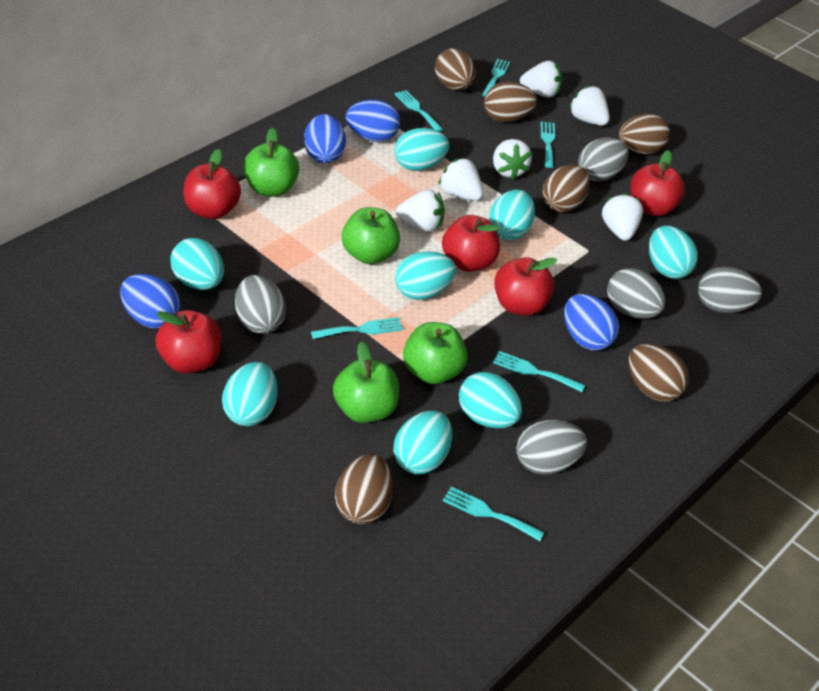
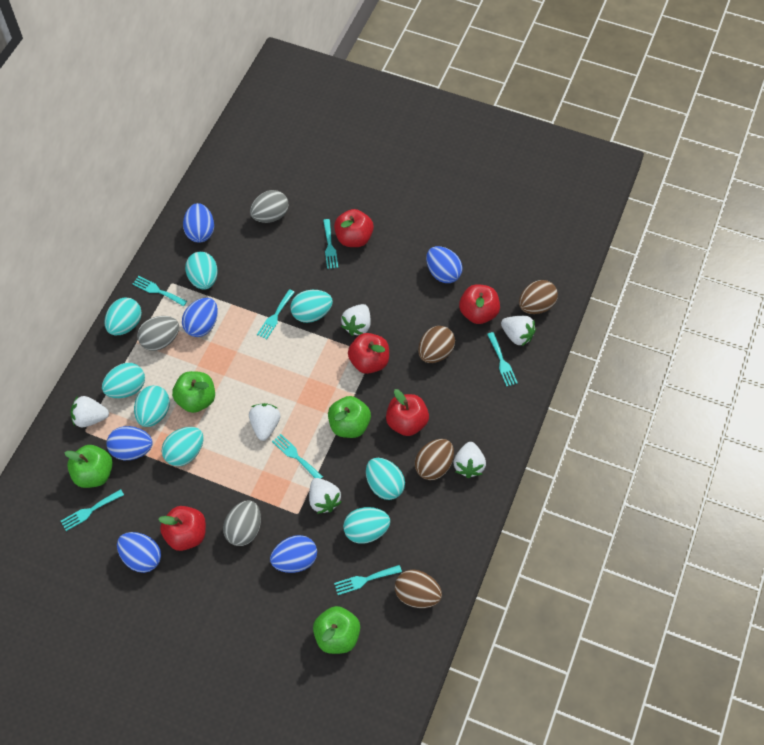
blue egg: 4 -> 6
brown egg: 6 -> 4
grey egg: 5 -> 3
turquoise fork: 6 -> 7

